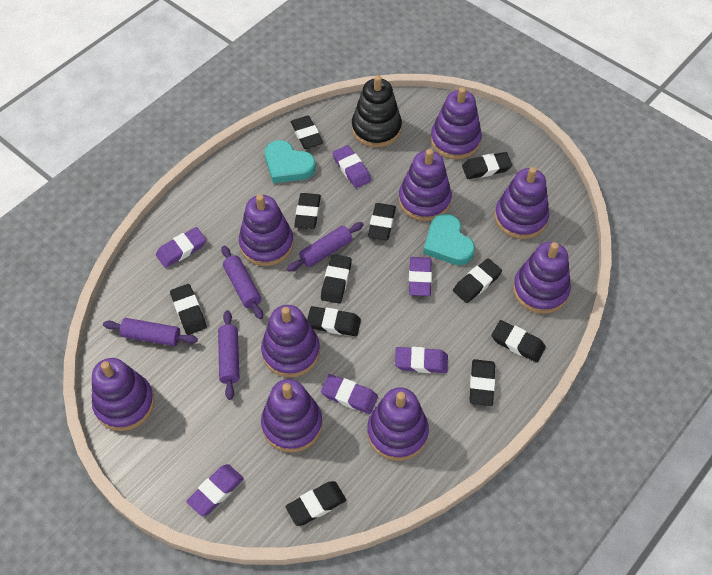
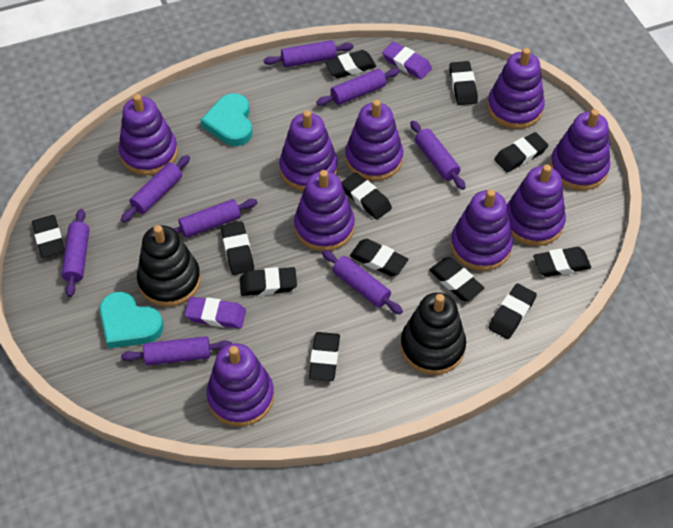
black eraser: 11 -> 12
black stacking toy: 1 -> 2
purple eraser: 6 -> 2
purple rolling pin: 4 -> 8

